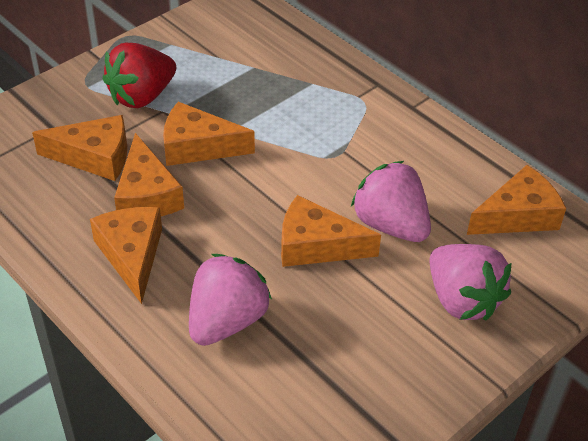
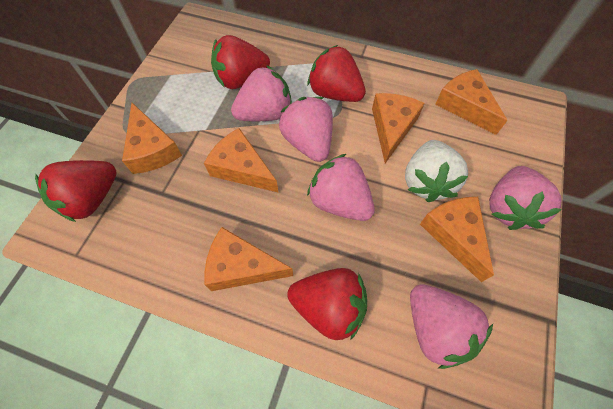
pink strawberry: 3 -> 5
red strawberry: 1 -> 4
white strawberry: 0 -> 1

